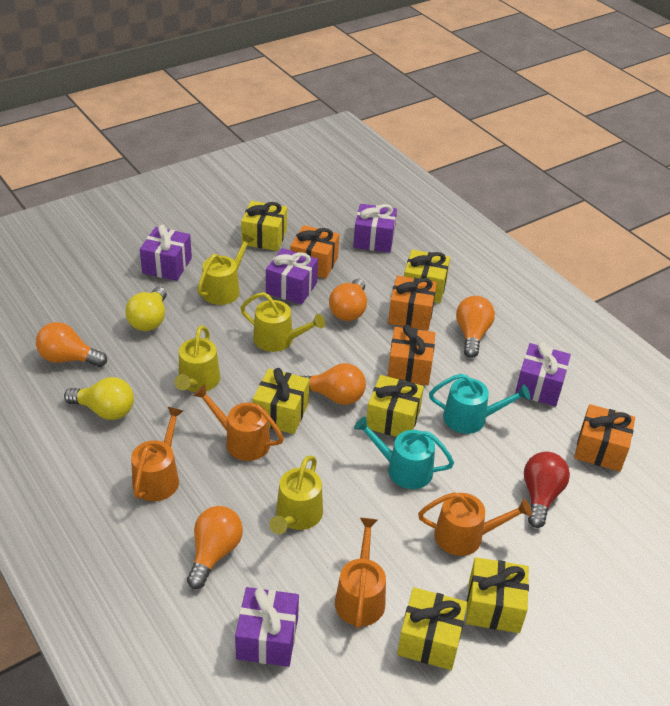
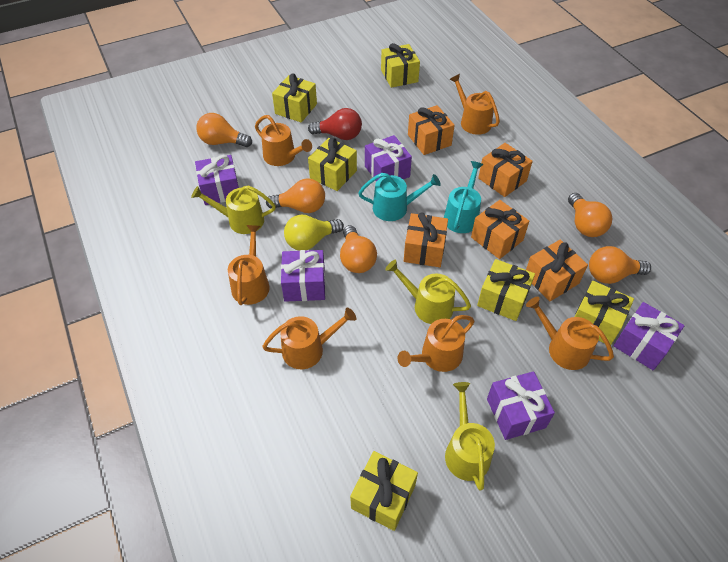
orange gift: 4 -> 5
orange watering can: 4 -> 6
yellow light bulb: 2 -> 1
yellow watering can: 4 -> 3

